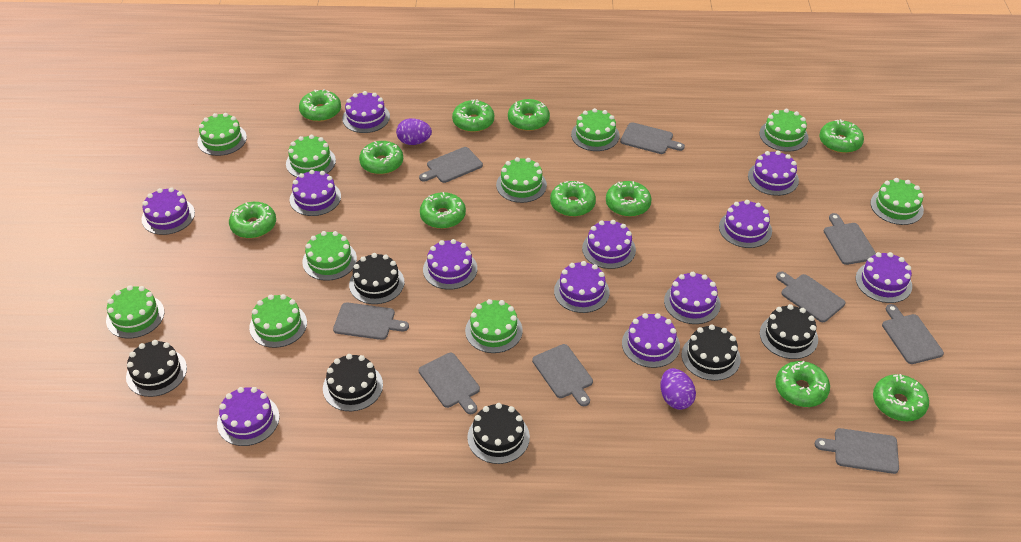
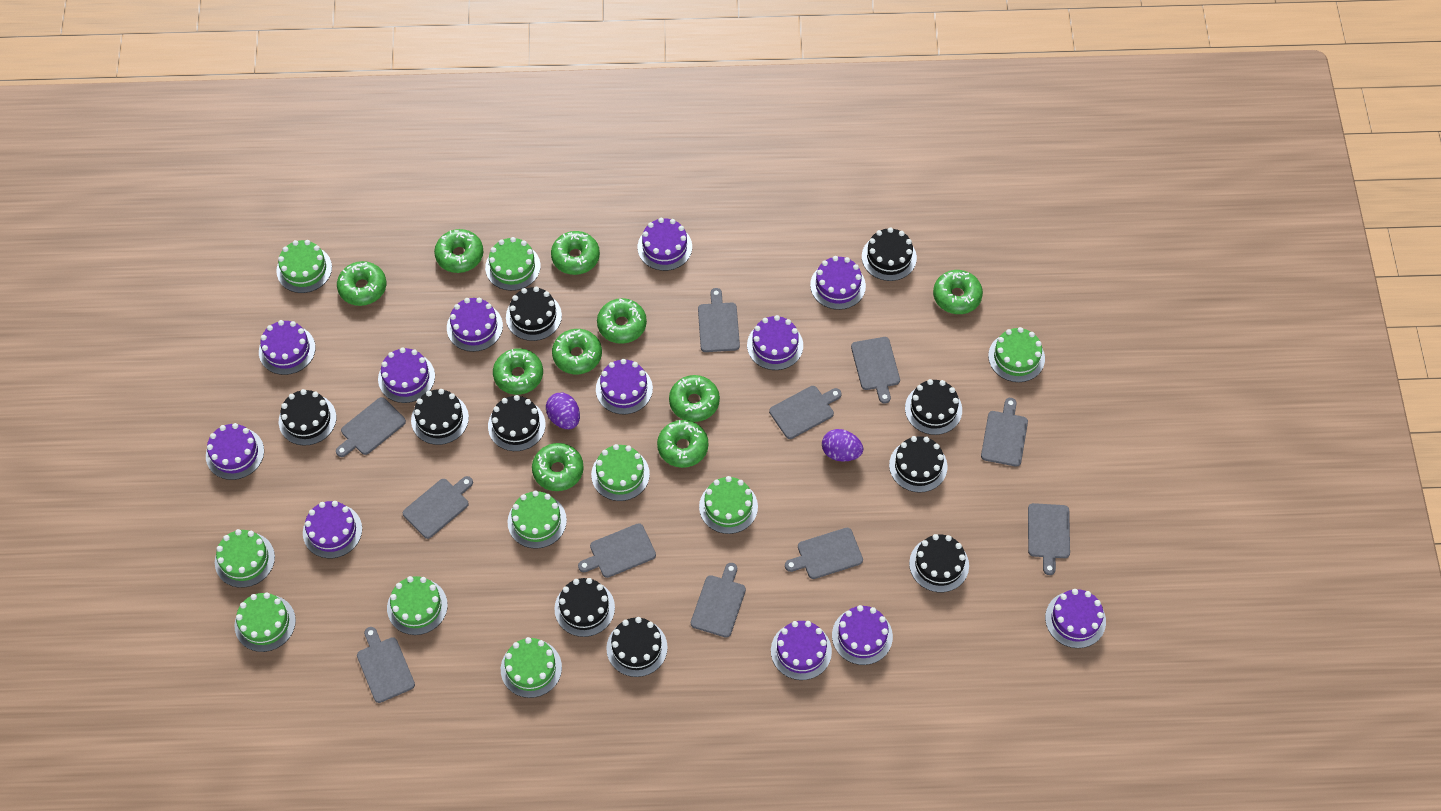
black cake: 6 -> 10
green donut: 11 -> 10
grey cutting board: 9 -> 11

